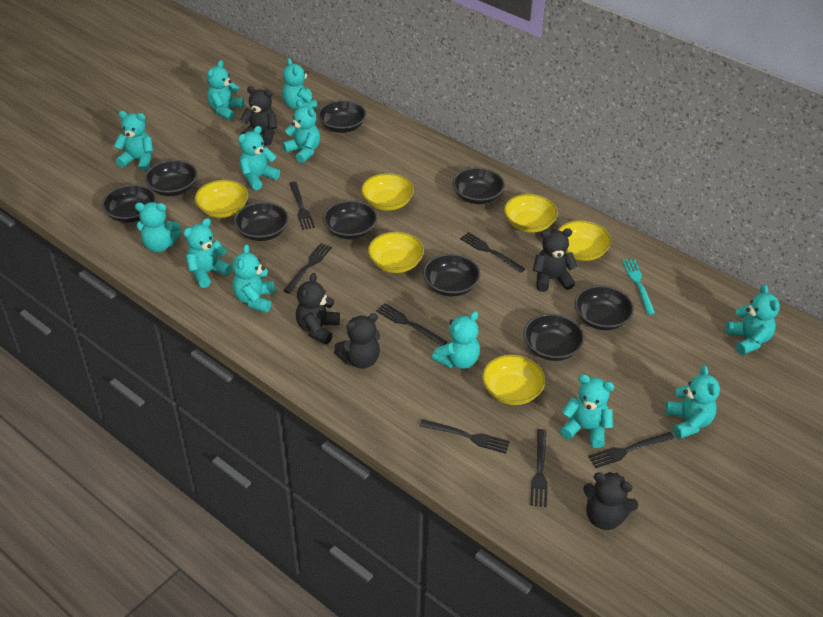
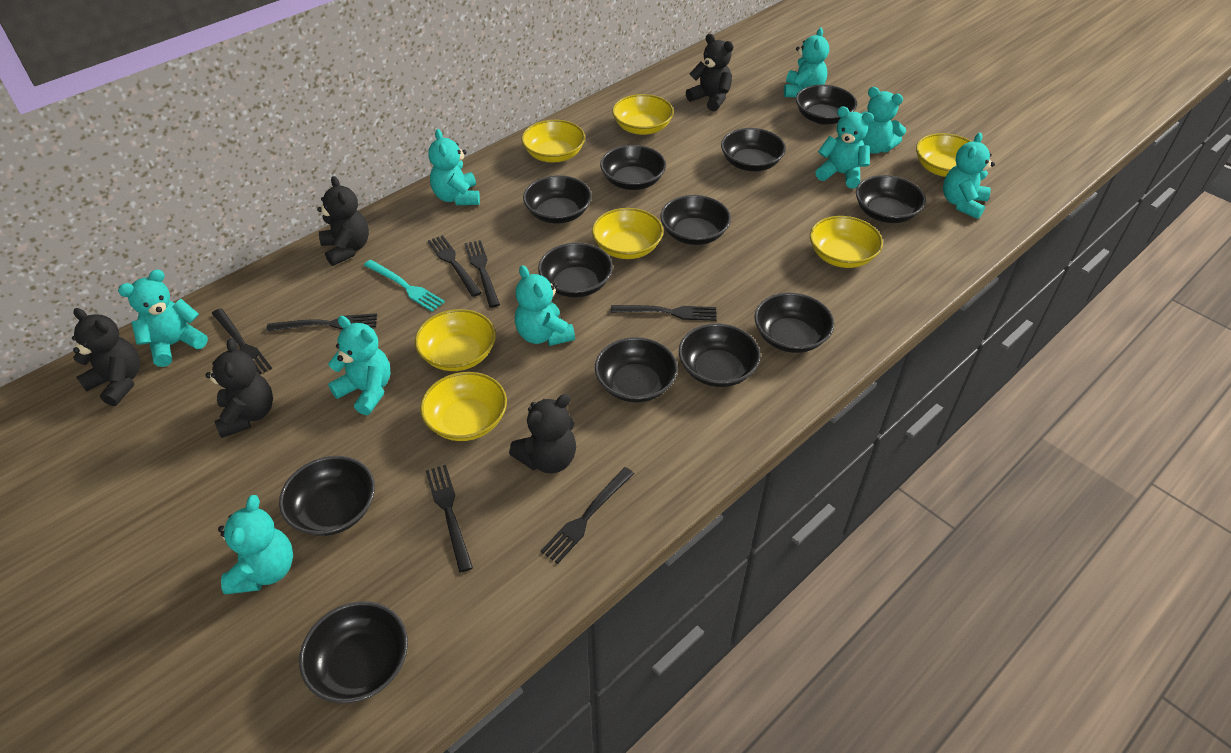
black bowl: 9 -> 12
turquoise teddy bear: 12 -> 9
yellow bowl: 6 -> 7

